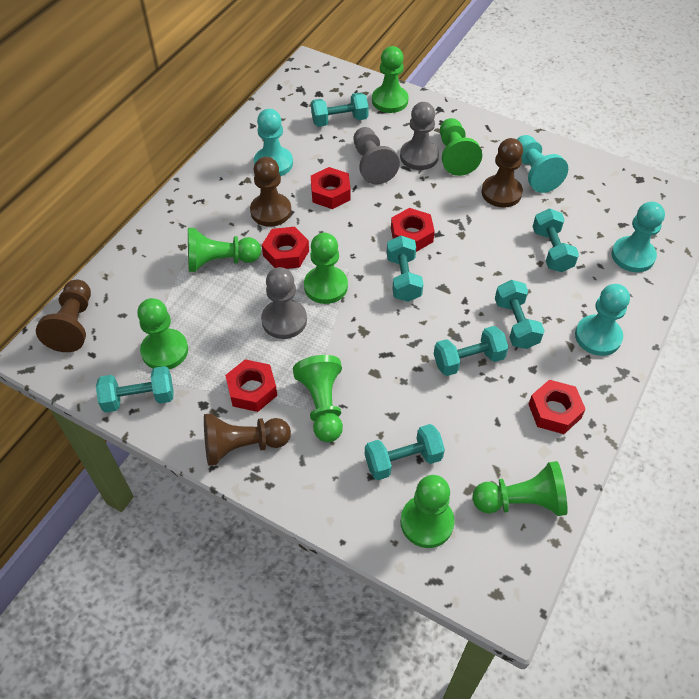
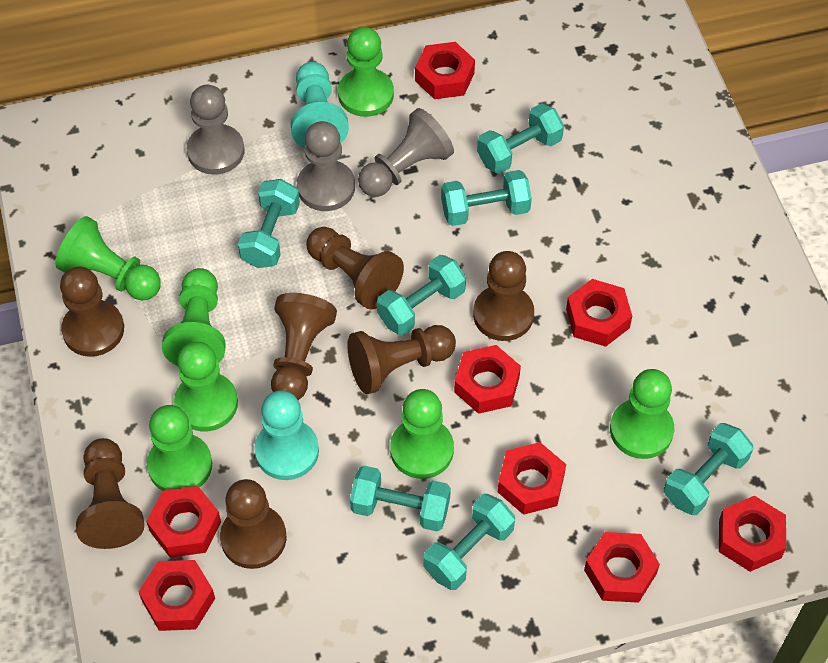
brown pawn: 4 -> 7
green pawn: 8 -> 7
red nut: 5 -> 8
turquoise pawn: 4 -> 2

